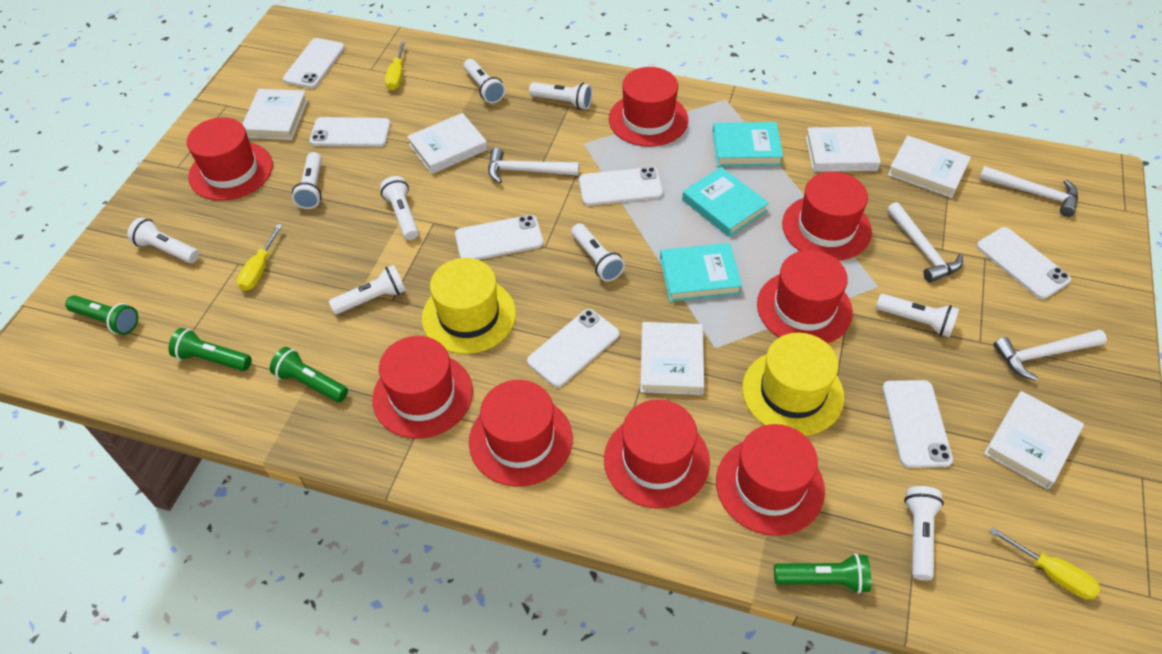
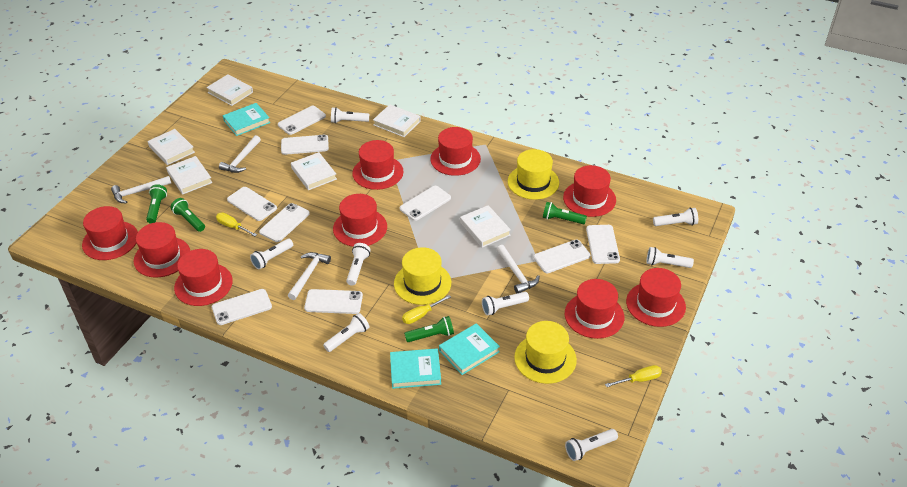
red hat: 8 -> 9
white flashlight: 9 -> 8
white phone: 7 -> 9
yellow hat: 2 -> 3

